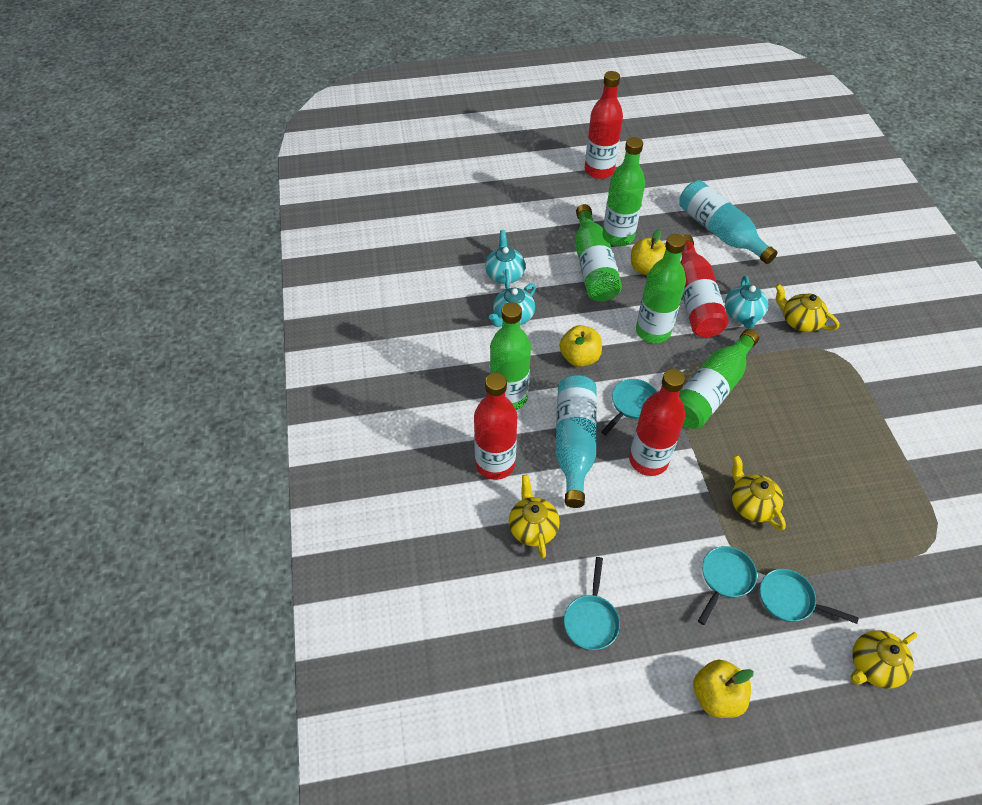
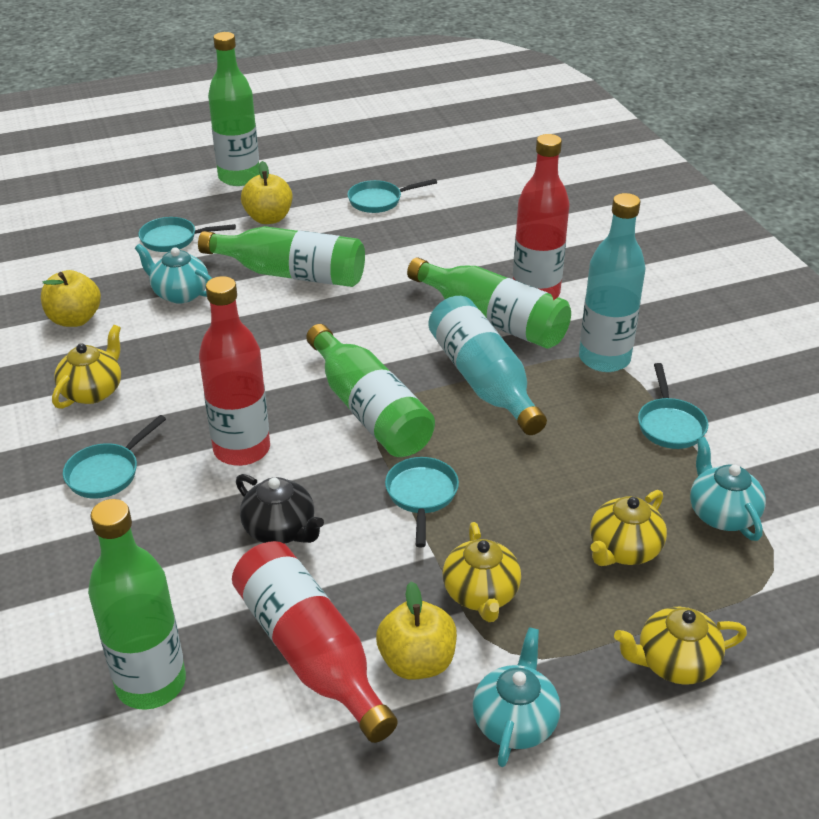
black teapot: 0 -> 1
red bottle: 4 -> 3
turquoise pan: 4 -> 5

